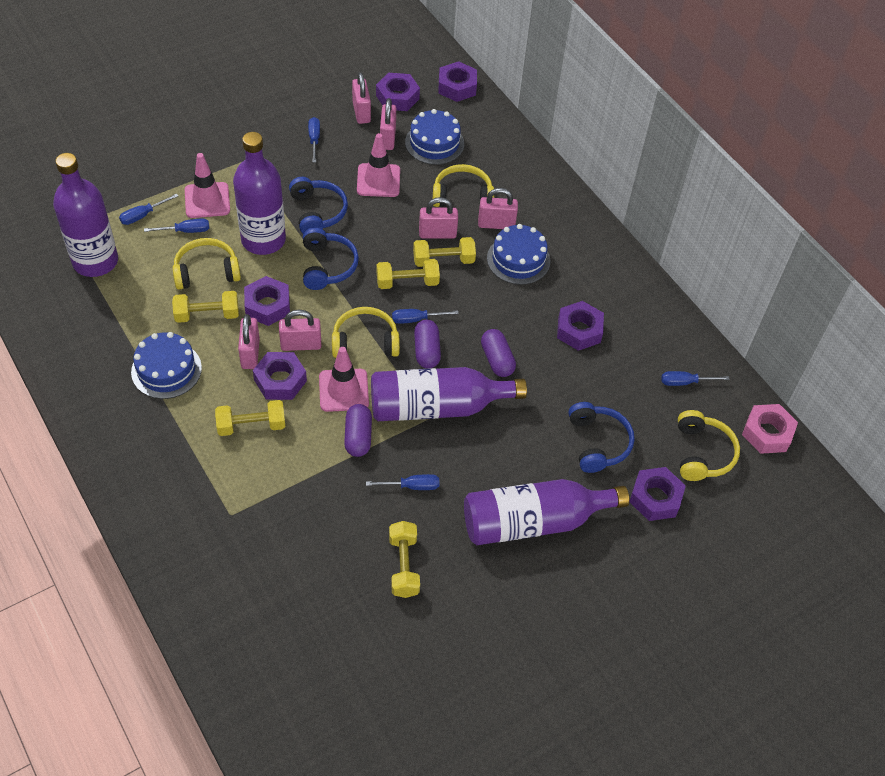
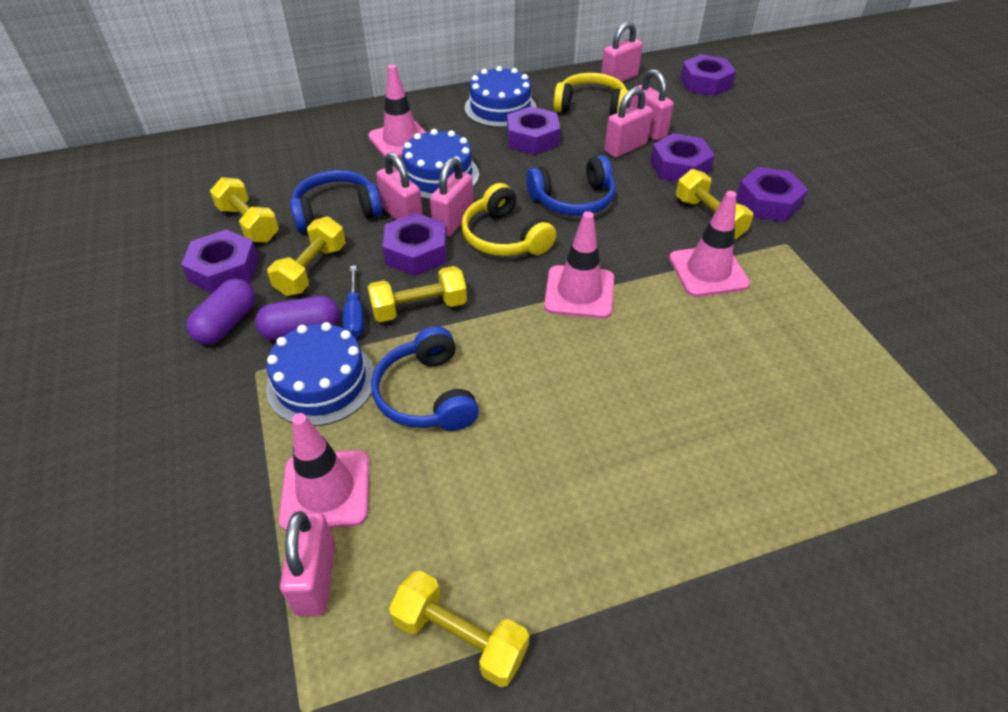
blue screwdriver: 6 -> 1
pink nut: 1 -> 0
pink traffic cone: 3 -> 4
purple bottle: 4 -> 0
purple capsule: 3 -> 2
yellow headphones: 4 -> 2

